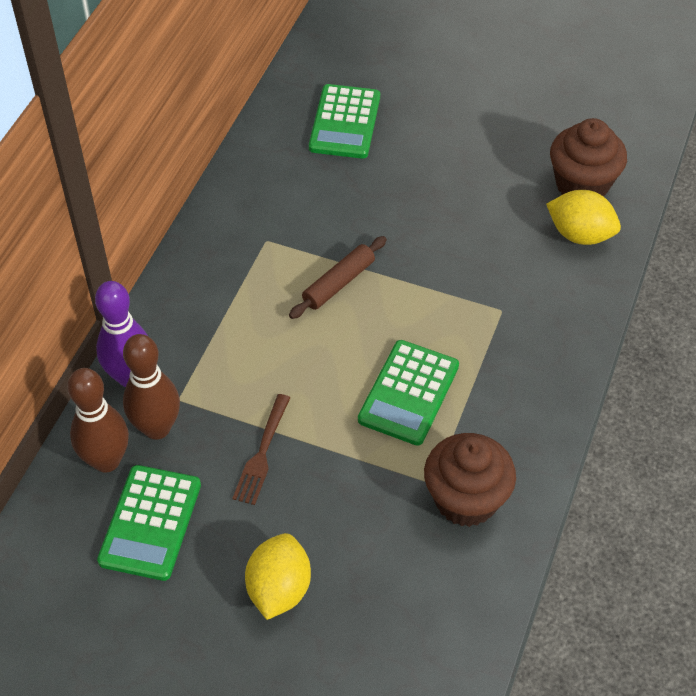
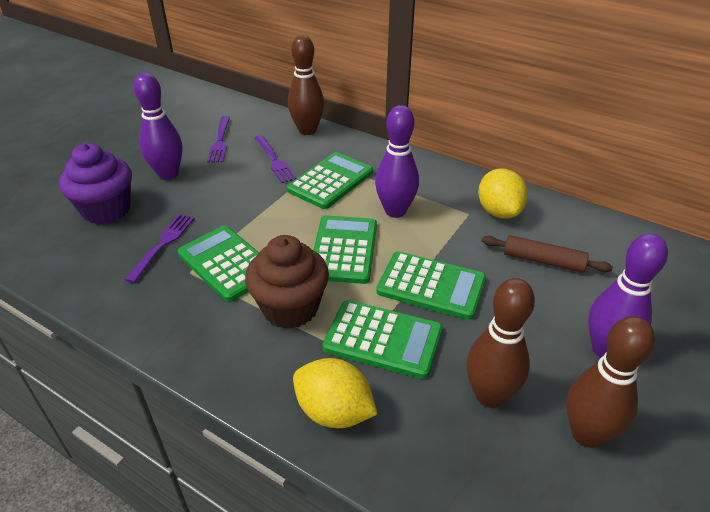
brown bowling pin: 2 -> 3
brown cupcake: 2 -> 1
brown fork: 1 -> 0
green calculator: 3 -> 5
purple bowling pin: 1 -> 3
purple cupcake: 0 -> 1
purple fork: 0 -> 3

